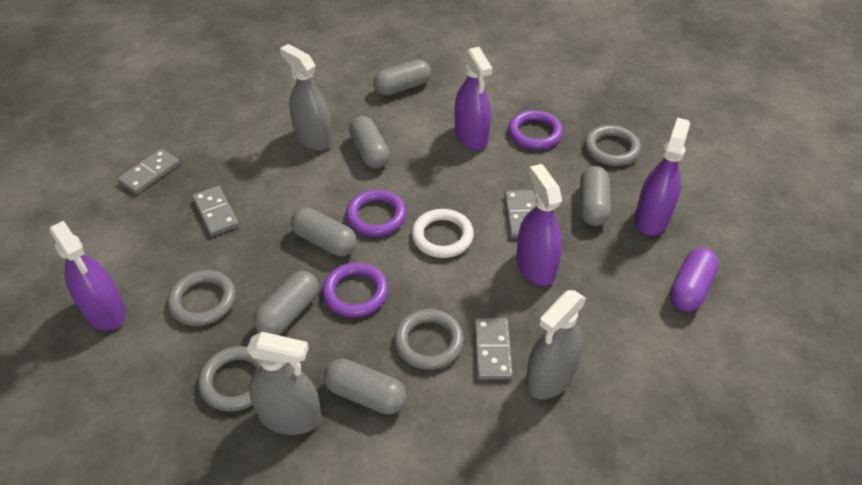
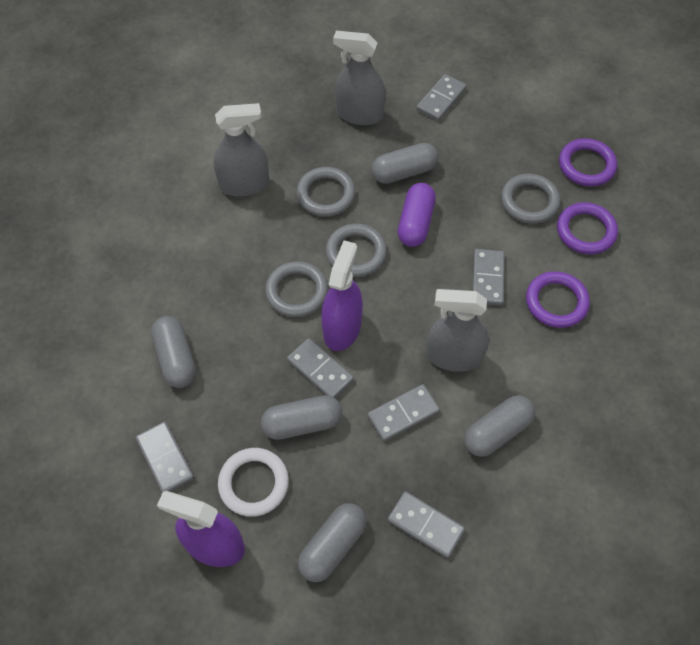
grey capsule: 6 -> 5
grey domino: 4 -> 6
purple spray bottle: 4 -> 2

